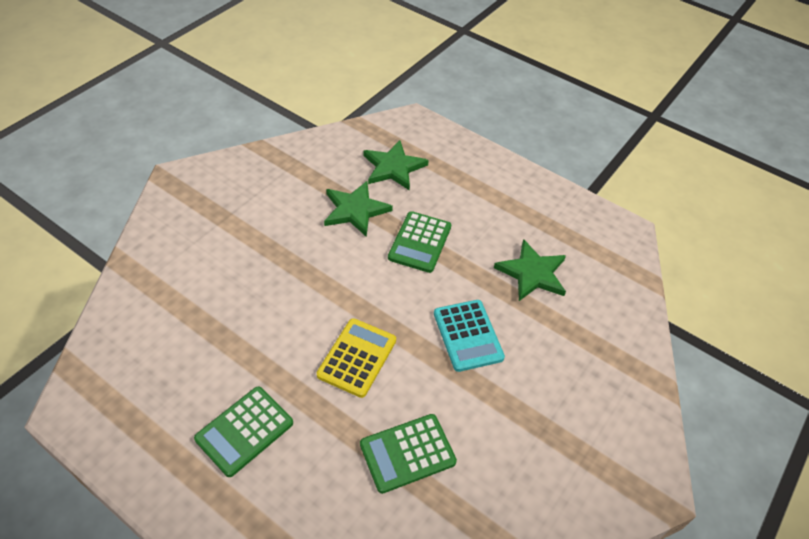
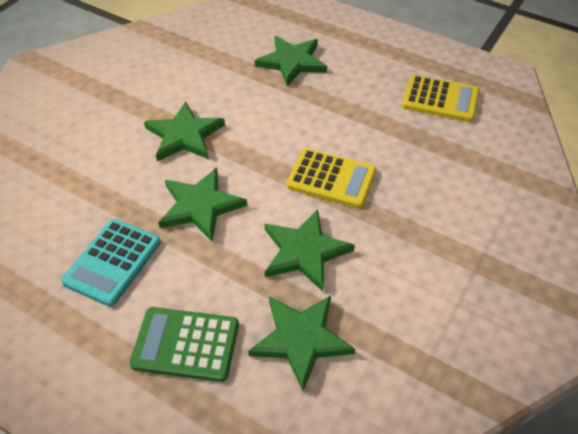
green calculator: 3 -> 1
green star: 3 -> 5
yellow calculator: 1 -> 2

